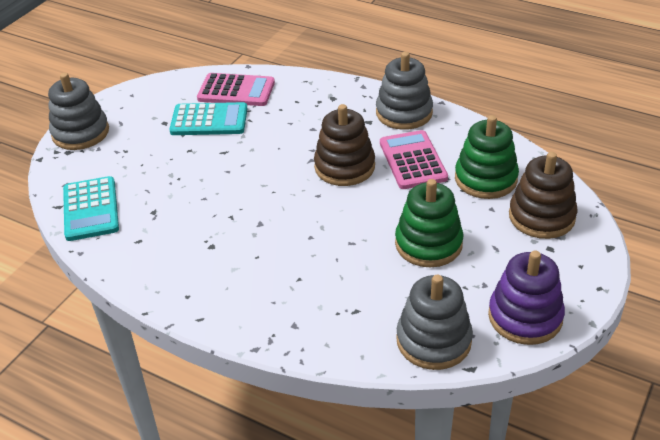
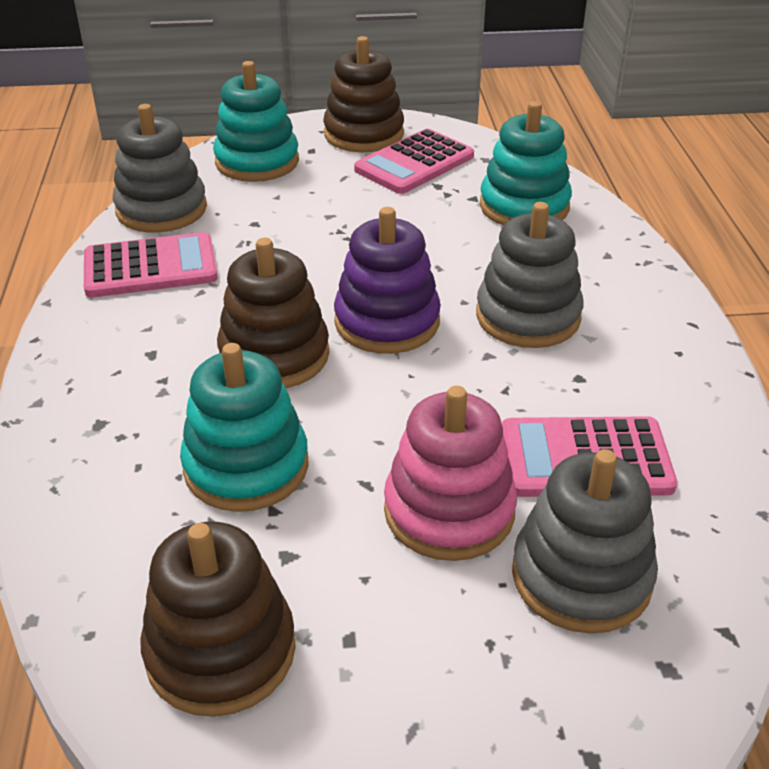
brown stacking toy: 2 -> 3
green stacking toy: 2 -> 0
pink calculator: 2 -> 3
pink stacking toy: 0 -> 1
turquoise calculator: 2 -> 0
turquoise stacking toy: 0 -> 3

